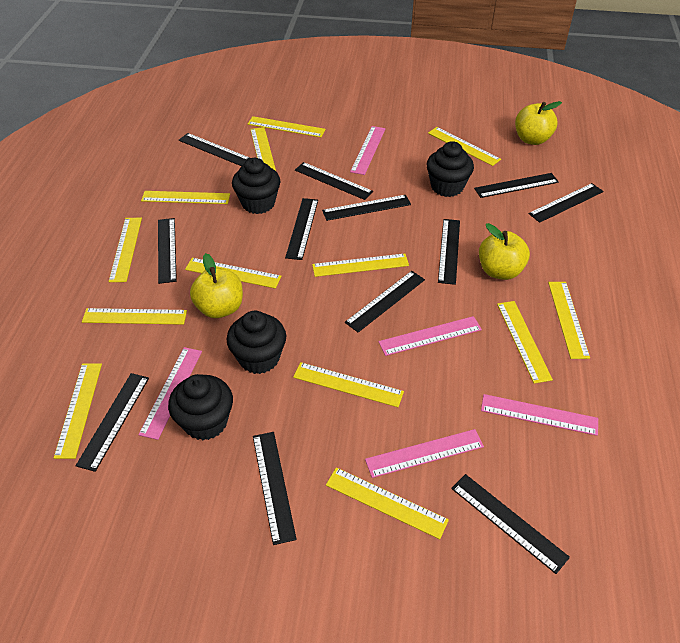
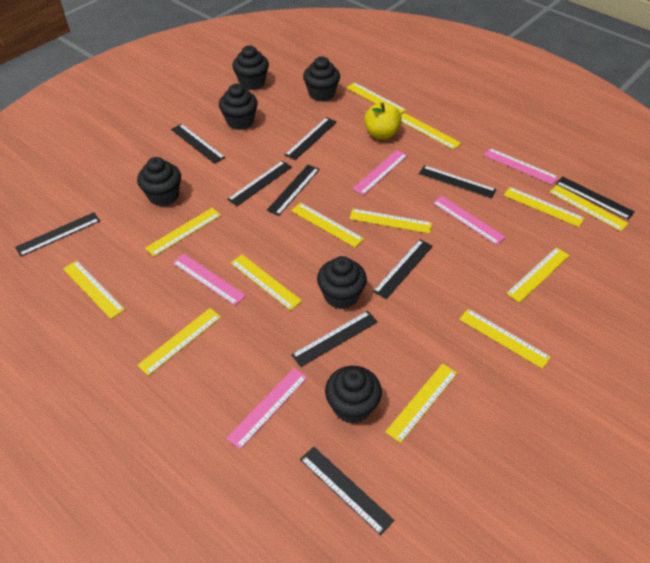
black cupcake: 4 -> 6
black ruler: 12 -> 10
yellow apple: 3 -> 1

